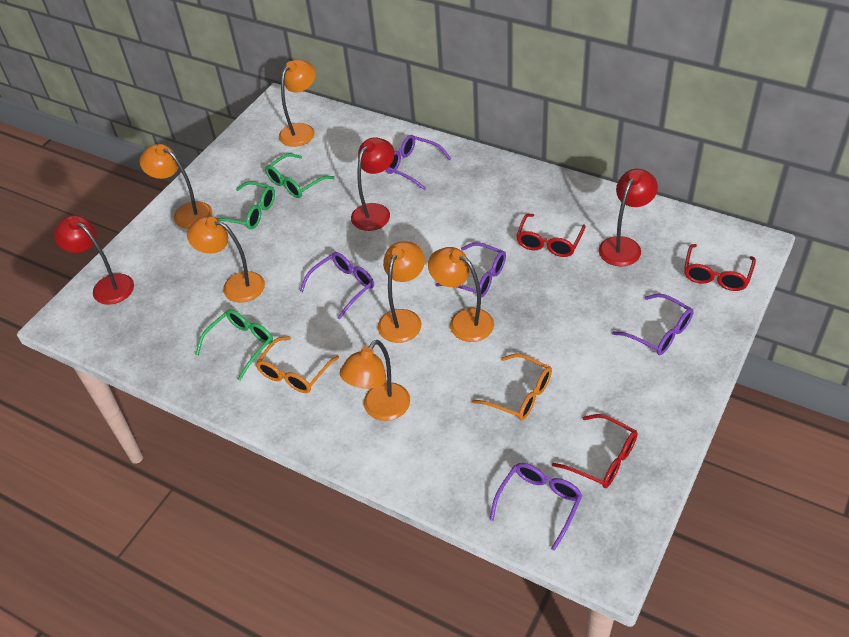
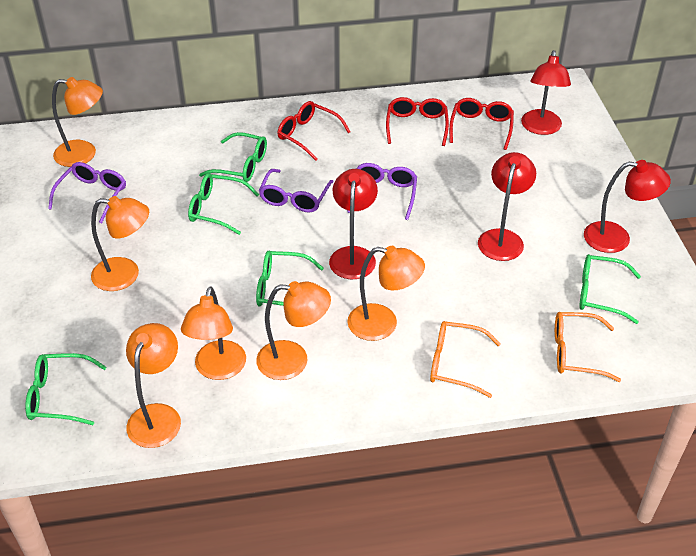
green glasses: 3 -> 5
purple glasses: 5 -> 3
red lamp: 3 -> 4

